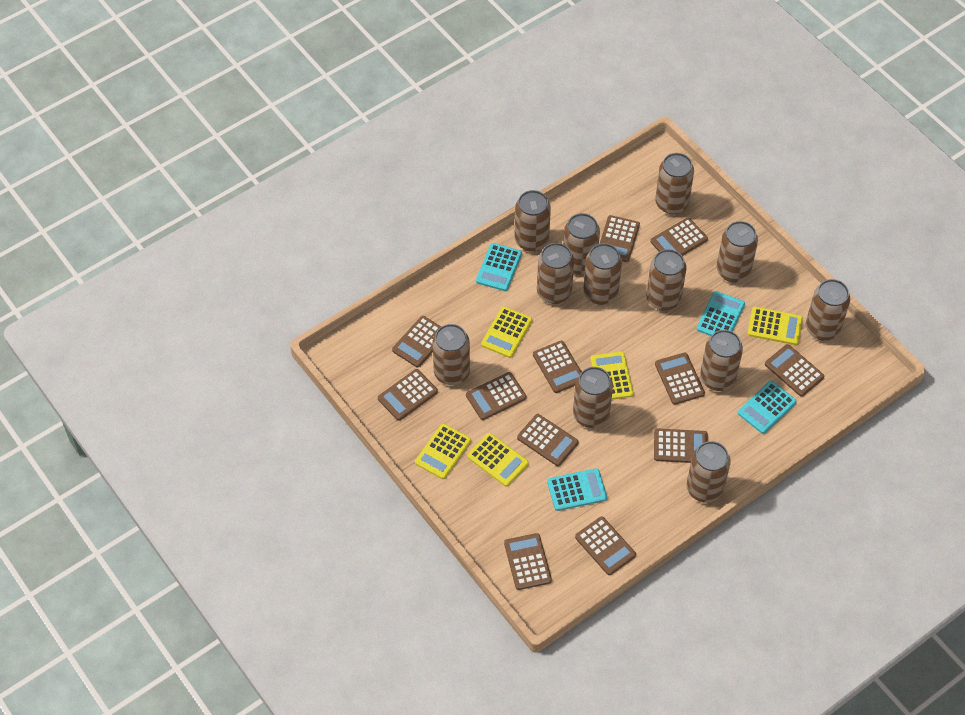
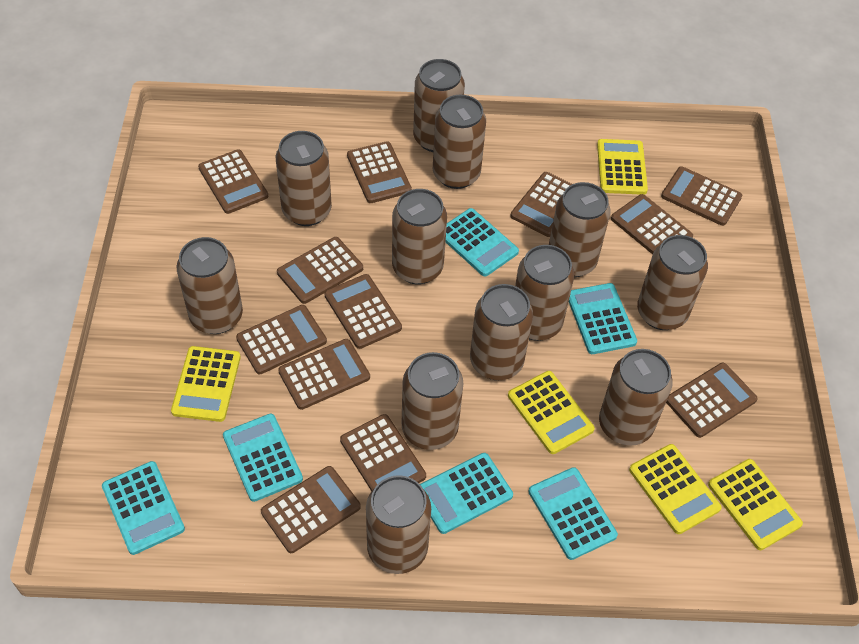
turquoise calculator: 4 -> 6

